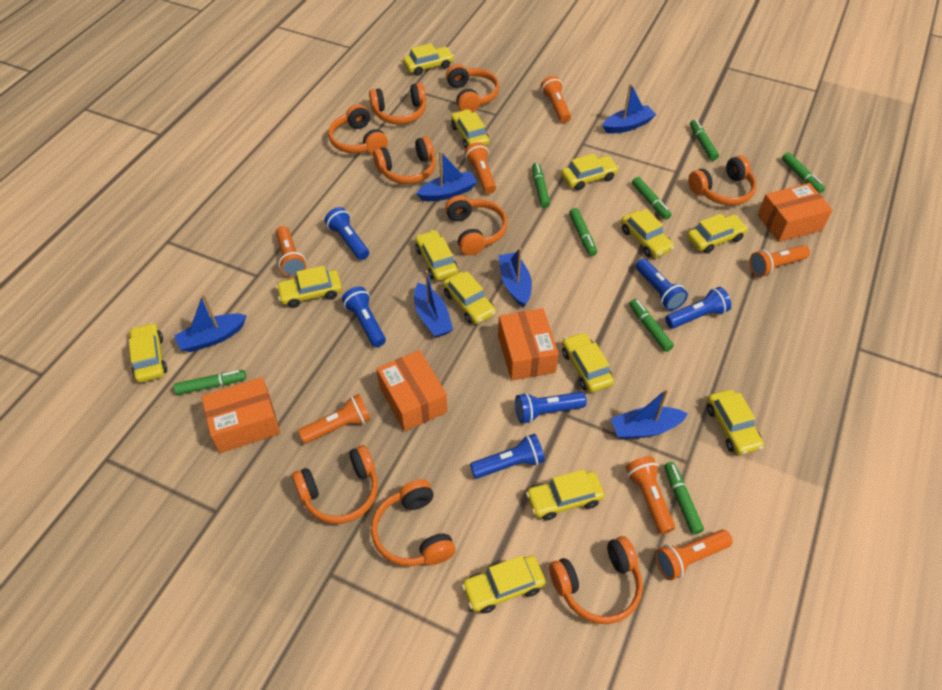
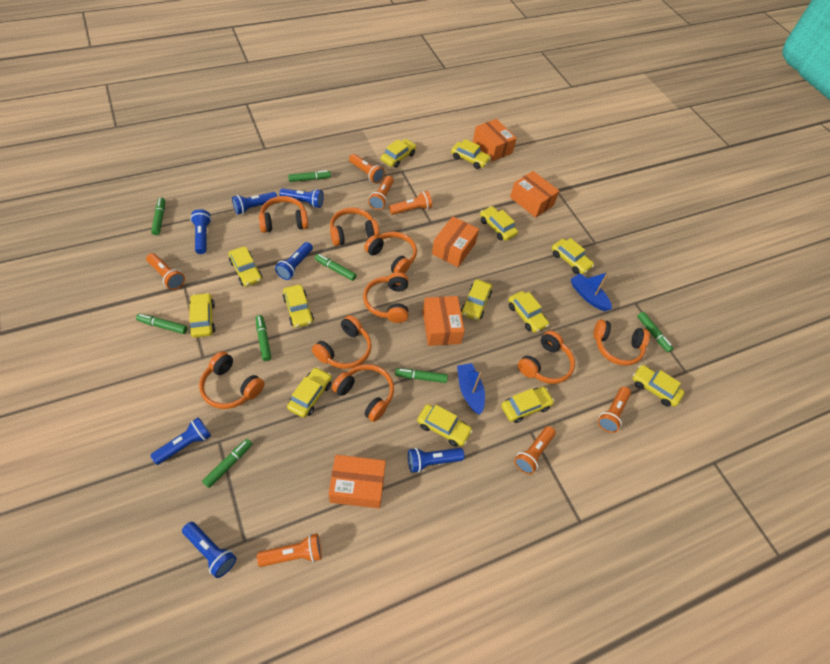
blue boat: 6 -> 2
blue flashlight: 6 -> 7
orange box: 4 -> 5

